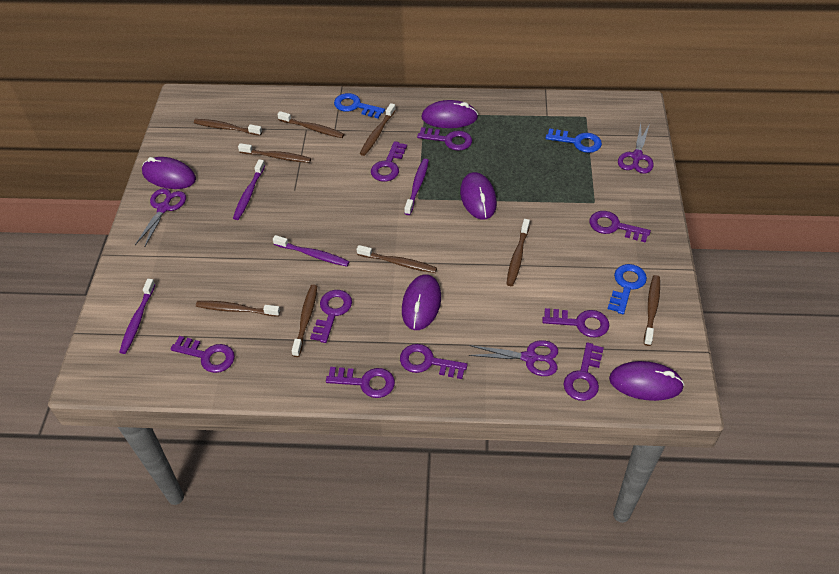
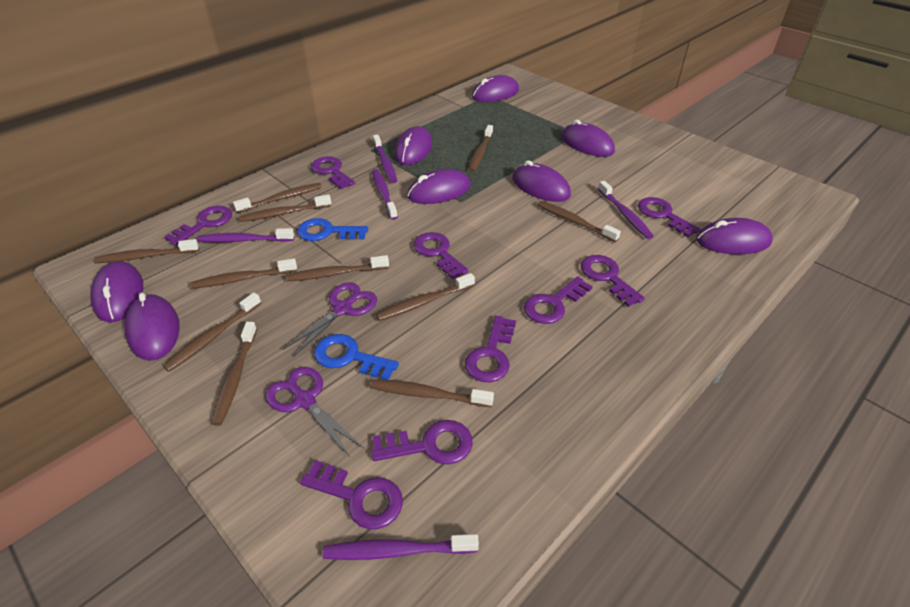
blue key: 3 -> 2
brown toothbrush: 9 -> 11
purple mouse: 5 -> 8
purple scissors: 3 -> 2
purple toothbrush: 4 -> 5

